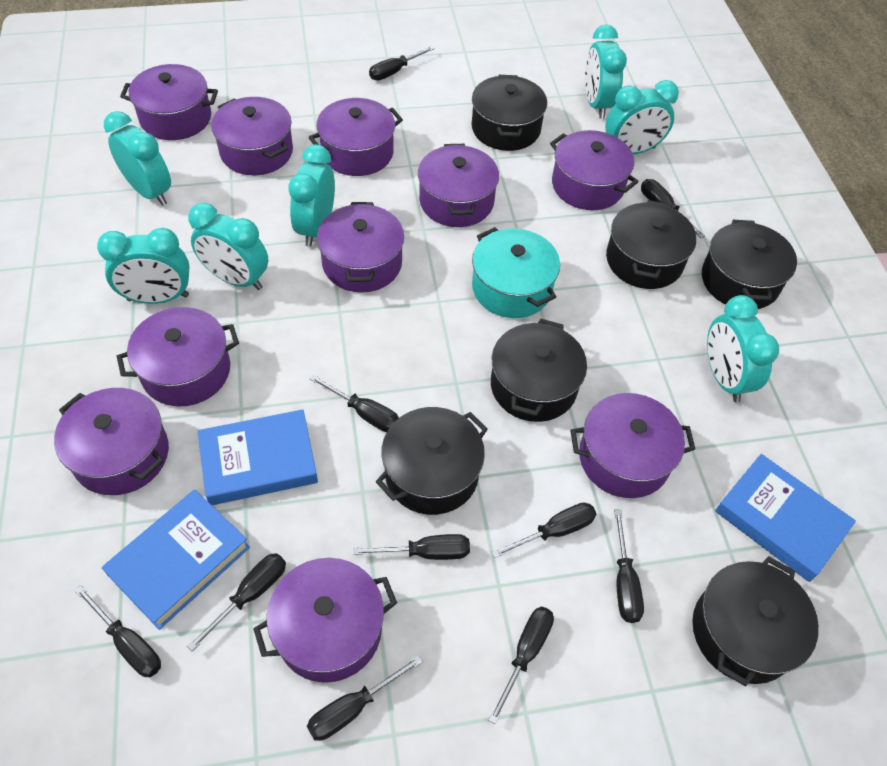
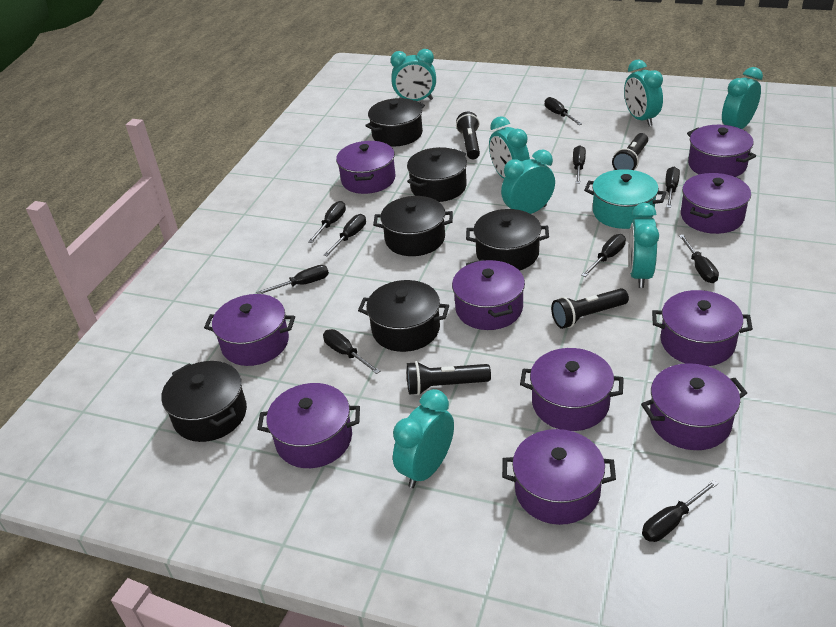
black flashlight: 0 -> 4
blue book: 3 -> 0

